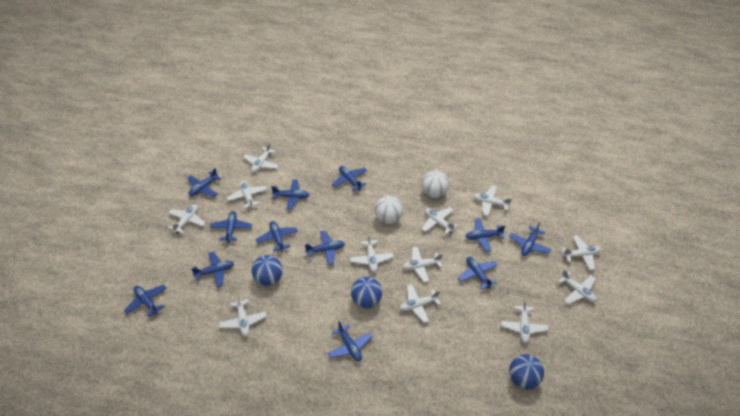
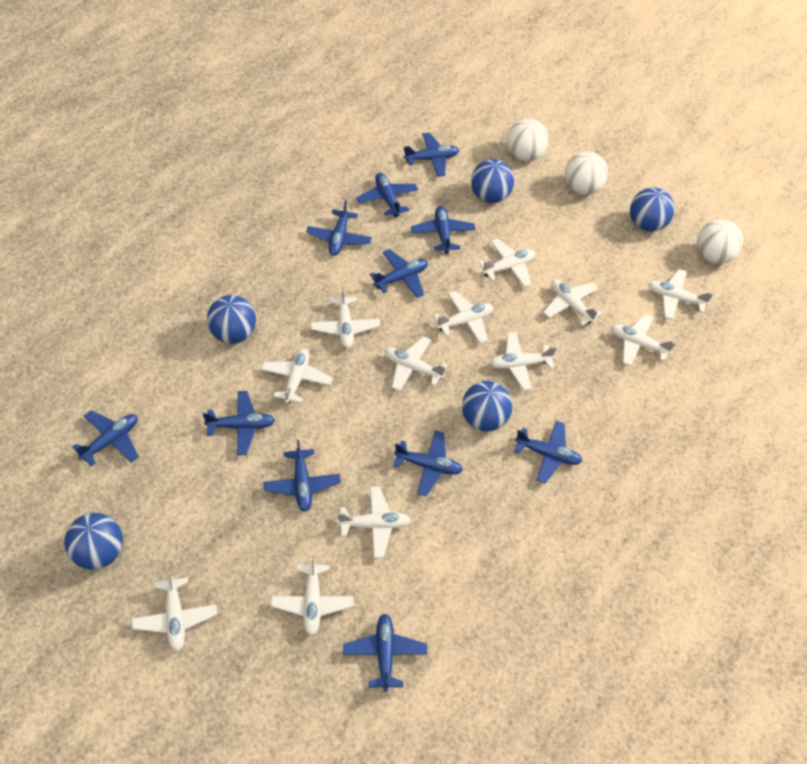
blue ball: 3 -> 5
blue plane: 12 -> 11
white ball: 2 -> 3

